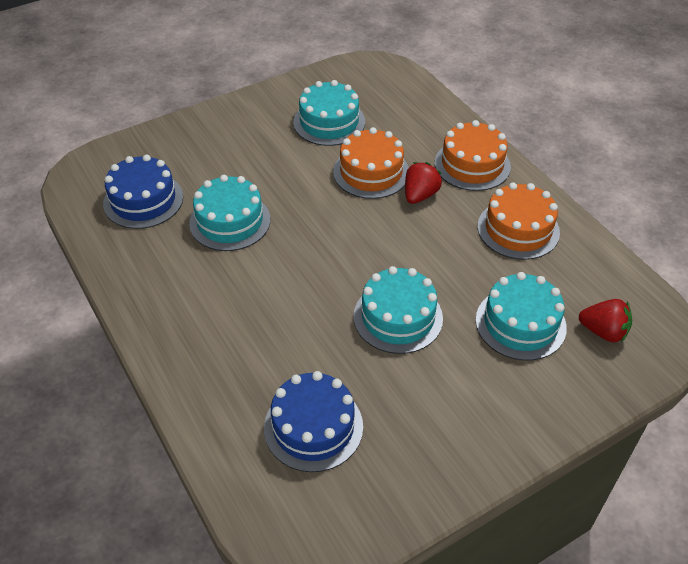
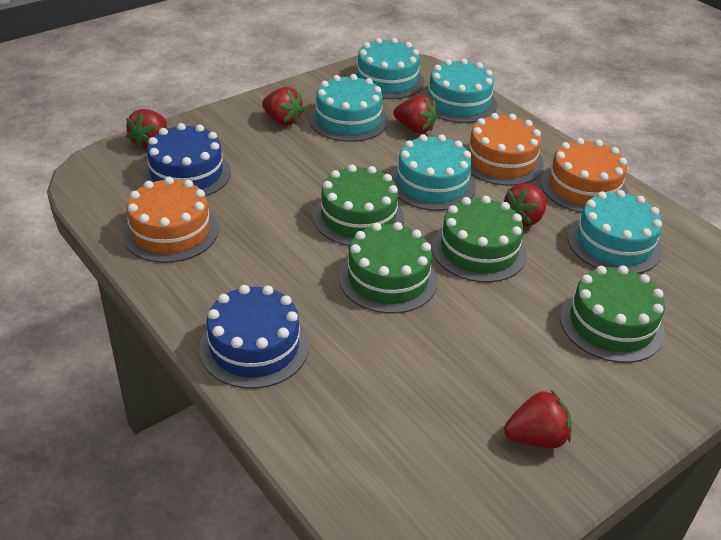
green cake: 0 -> 4
red strawberry: 2 -> 5
turquoise cake: 4 -> 5

